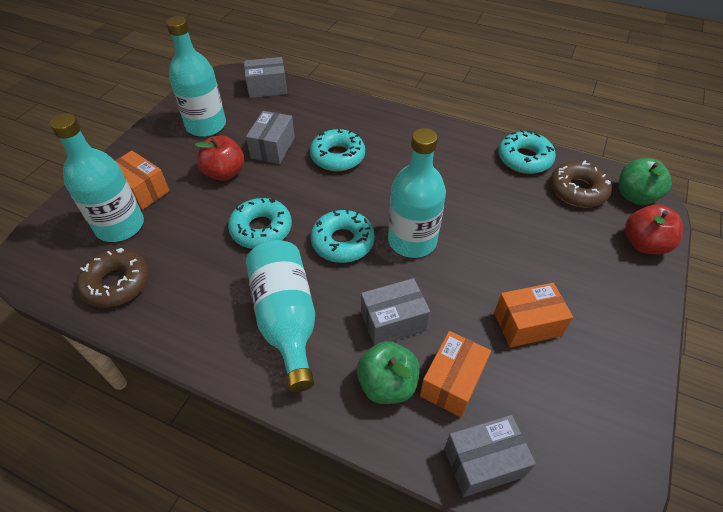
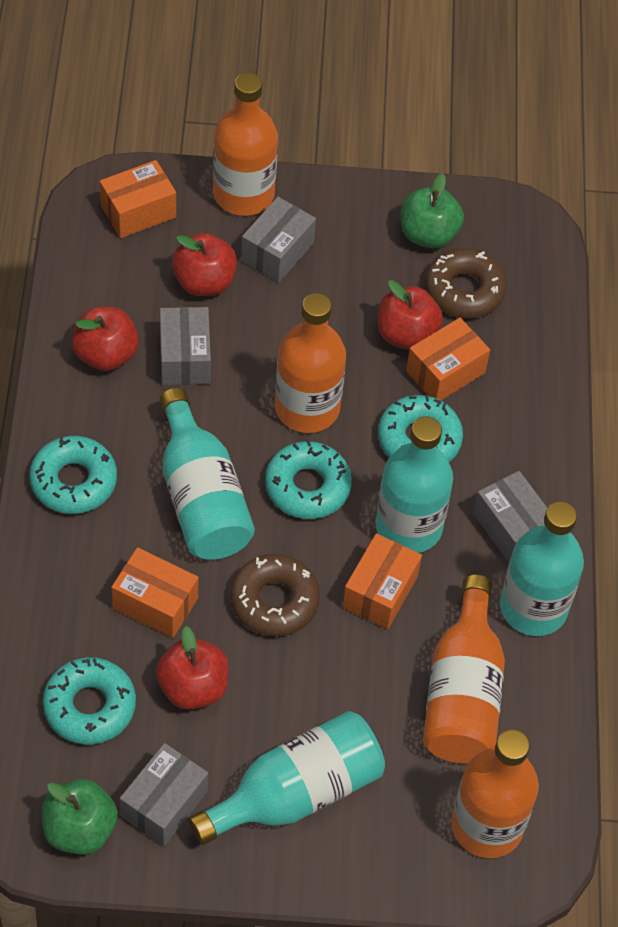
orange bottle: 0 -> 4
orange box: 3 -> 4
red apple: 2 -> 4

